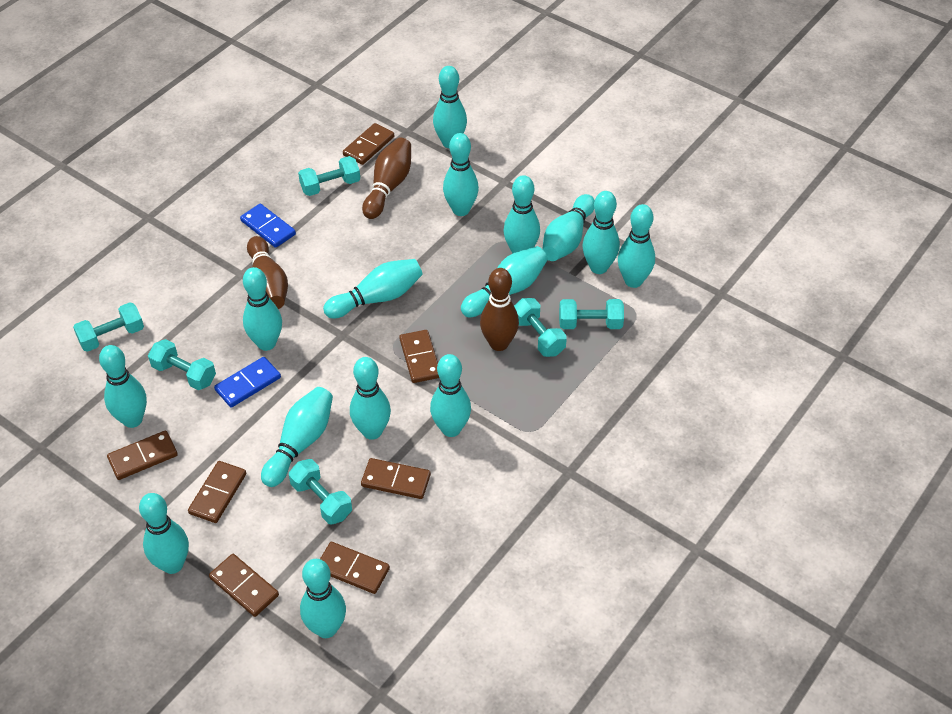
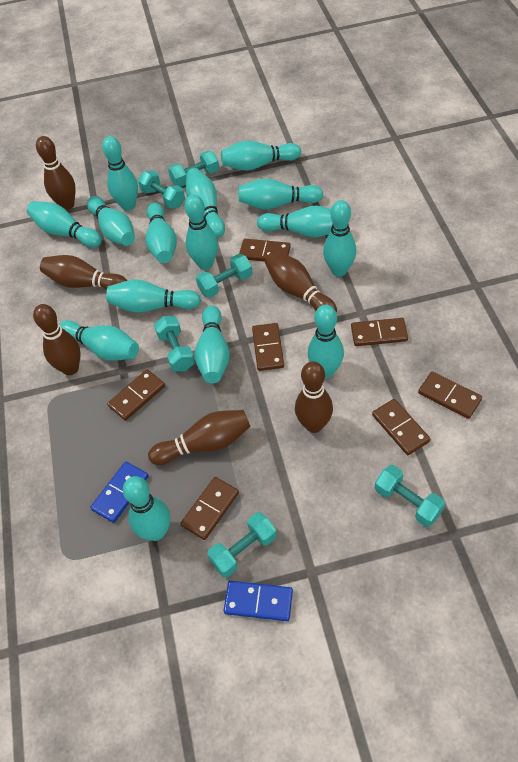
brown bowling pin: 3 -> 6

